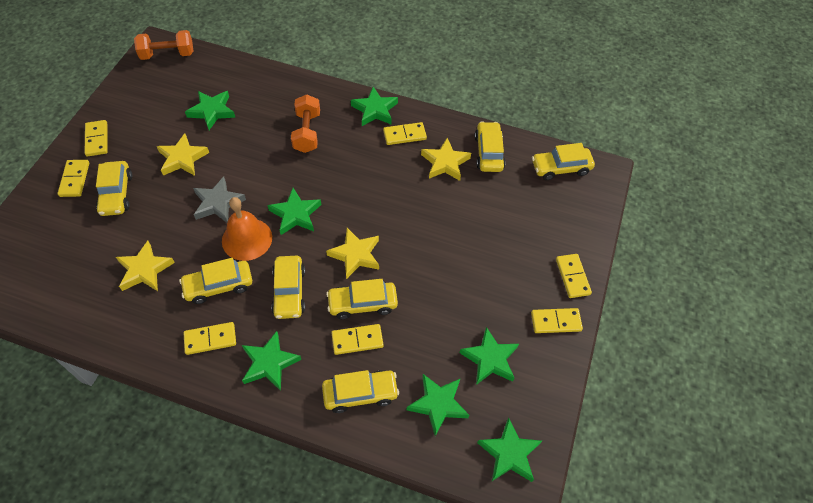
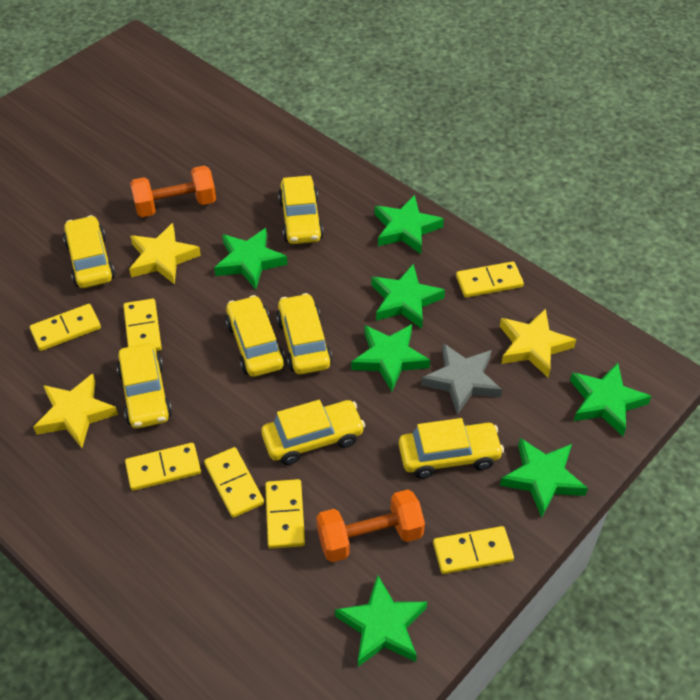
orange bell: 1 -> 0
yellow star: 4 -> 3

